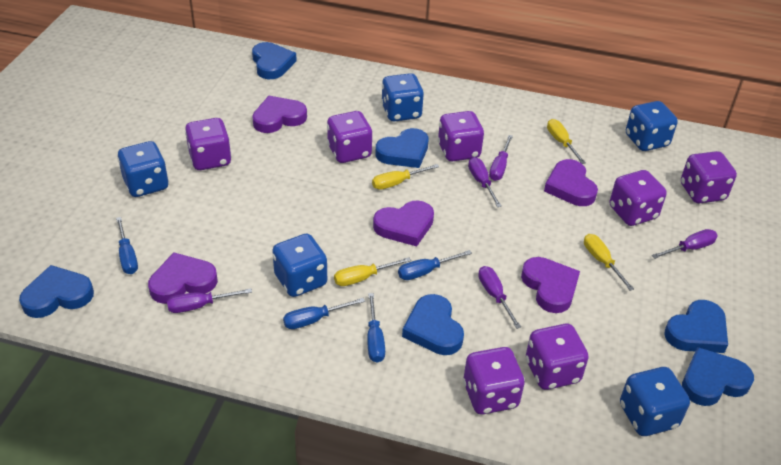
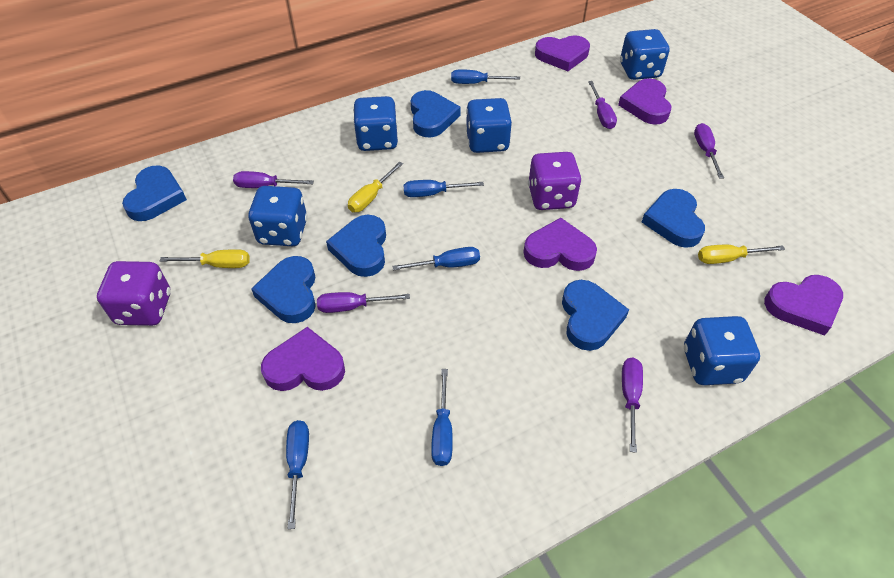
blue screwdriver: 4 -> 5
purple dice: 7 -> 2
yellow screwdriver: 4 -> 3

